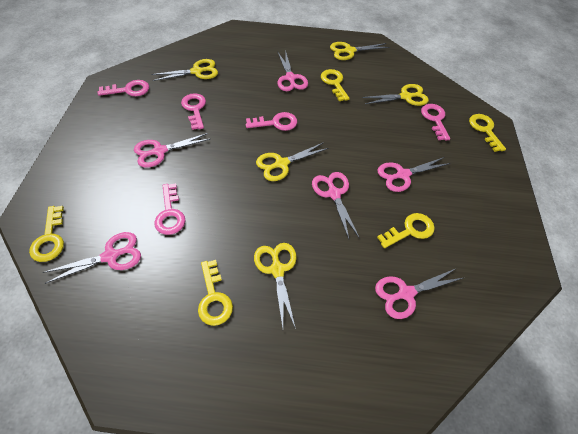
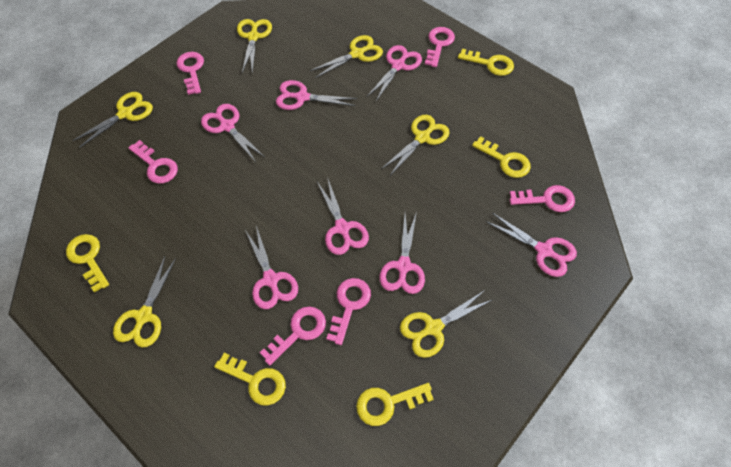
pink key: 5 -> 6
pink scissors: 6 -> 7
yellow scissors: 5 -> 6

